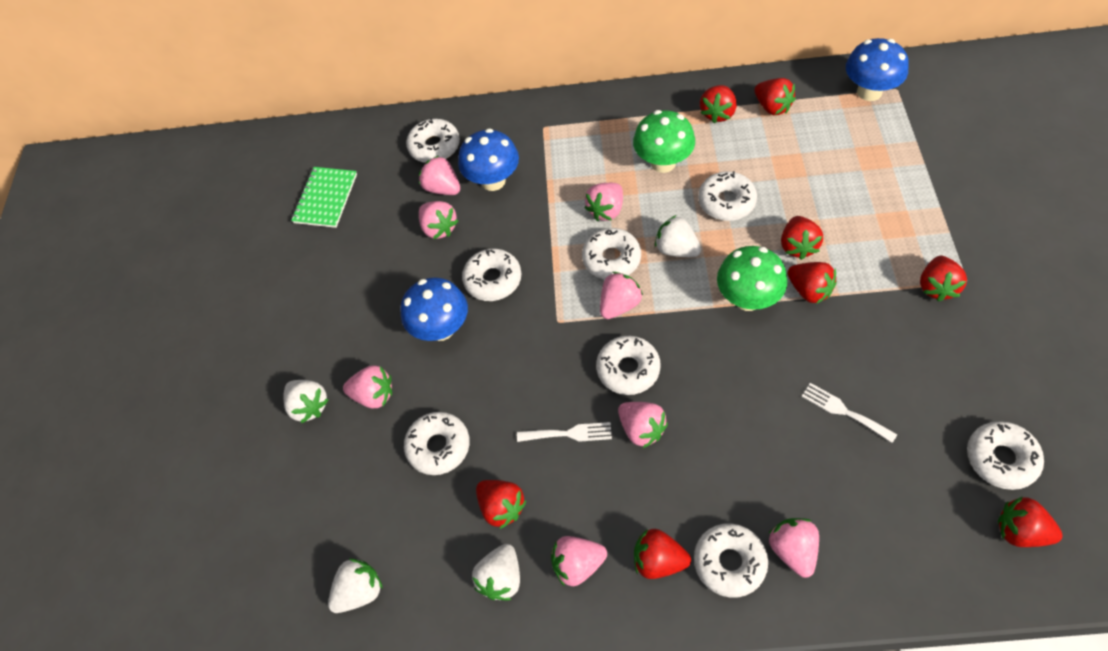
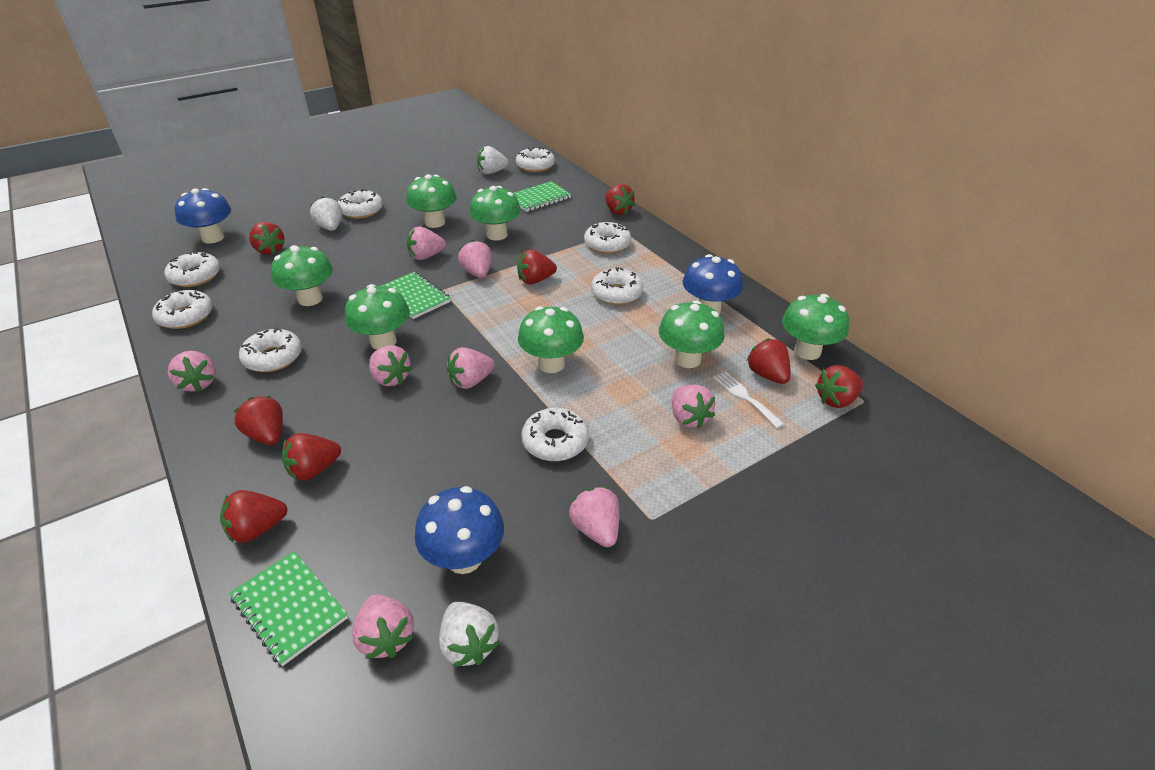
green mushroom: 2 -> 7
green notebook: 1 -> 3
white fork: 2 -> 1
white strawberry: 4 -> 3

